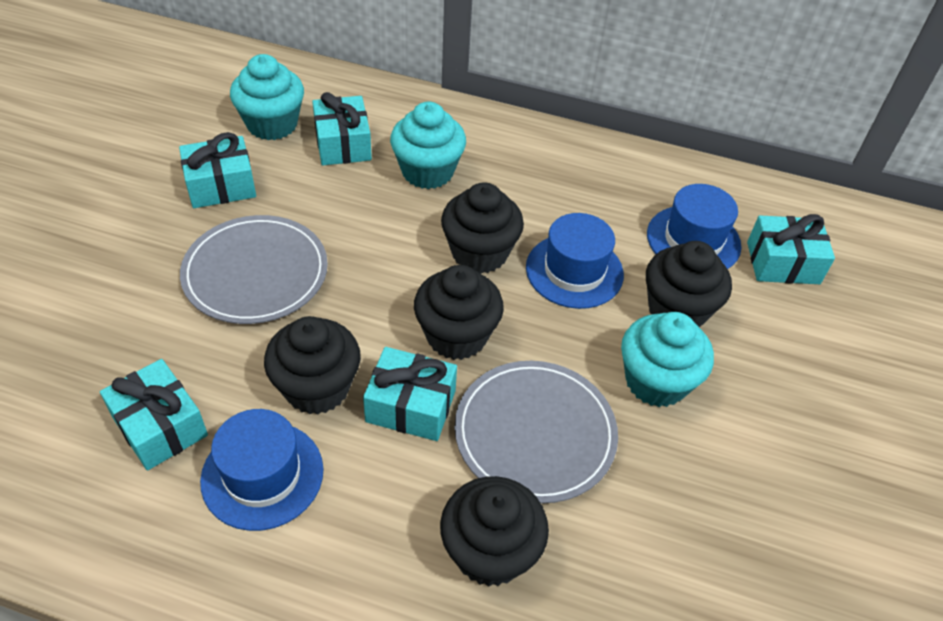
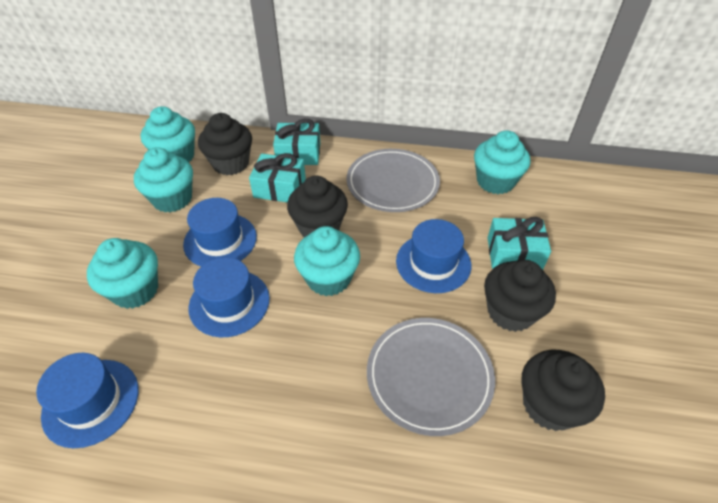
black cupcake: 5 -> 4
blue hat: 3 -> 4
turquoise cupcake: 3 -> 5
turquoise gift: 5 -> 3

